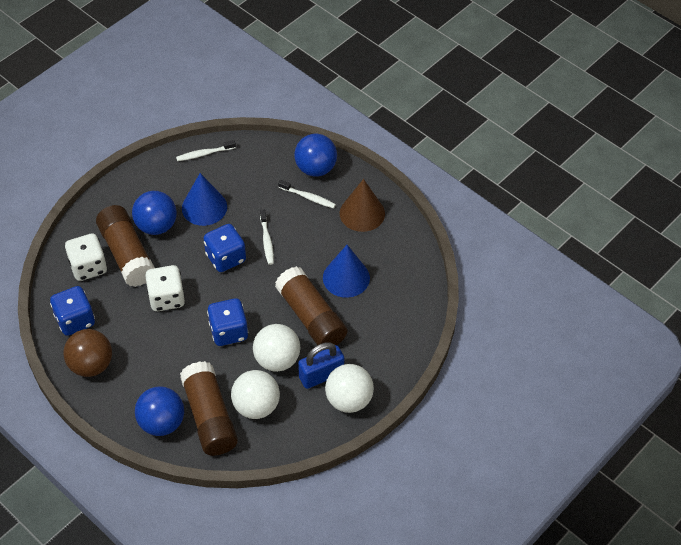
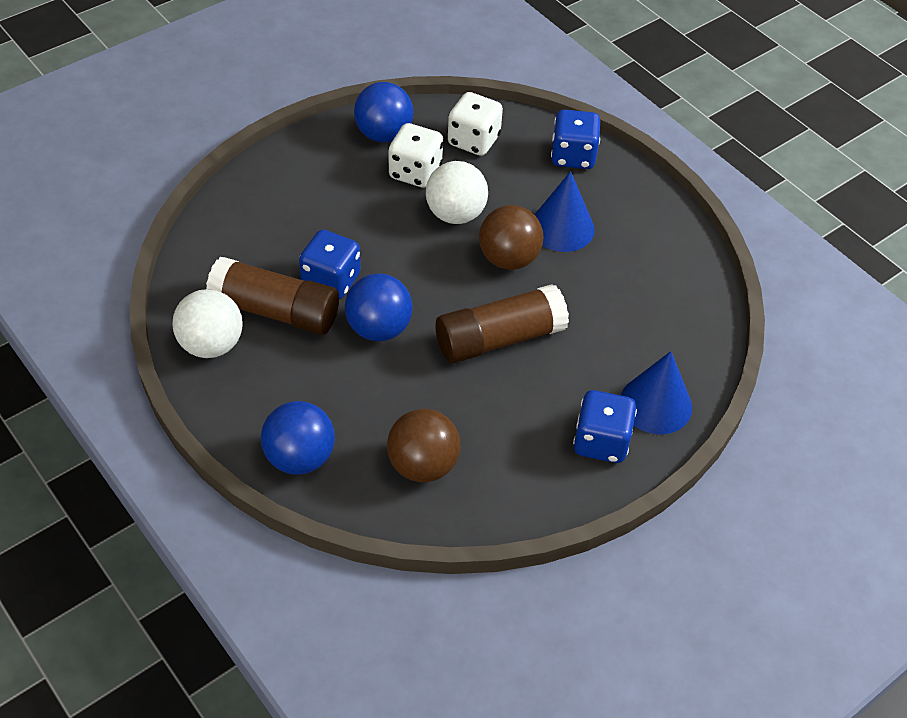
blue padlock: 1 -> 0
brown ball: 1 -> 2
brown cone: 1 -> 0
brown glue stick: 3 -> 2
white ball: 3 -> 2
white toothbrush: 3 -> 0

